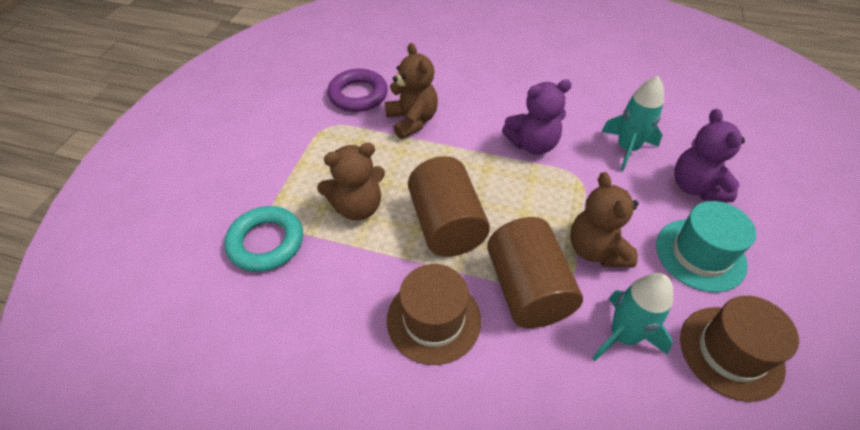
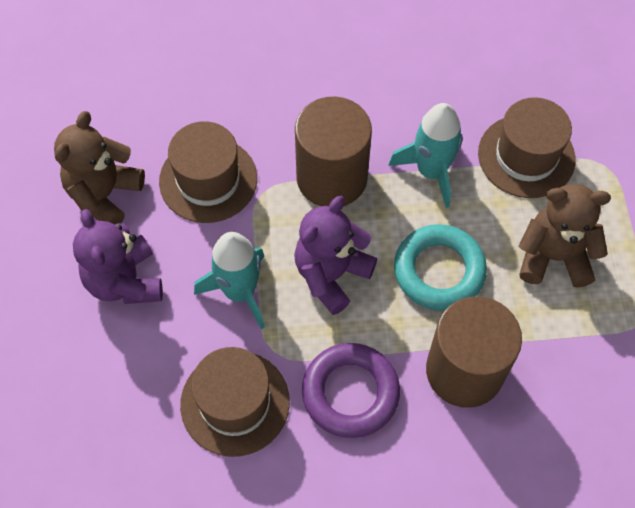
brown hat: 2 -> 3
brown teddy bear: 3 -> 2
turquoise hat: 1 -> 0

